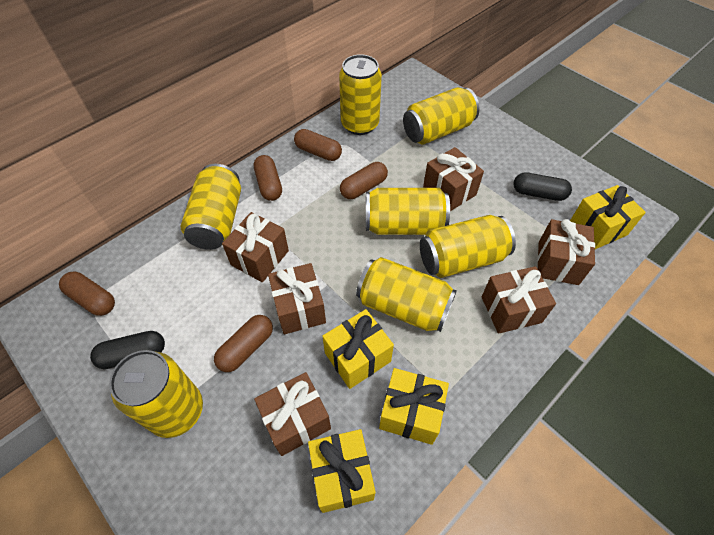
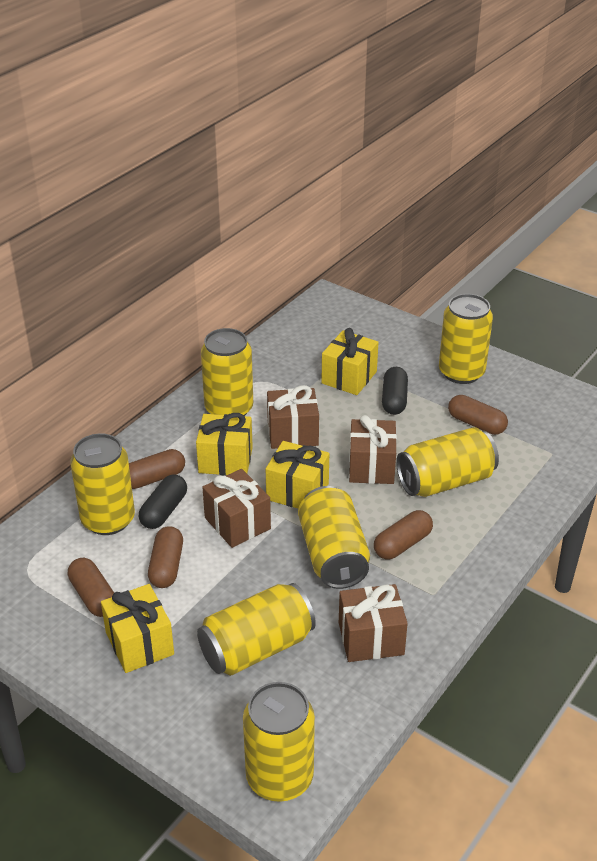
brown gift: 6 -> 4

